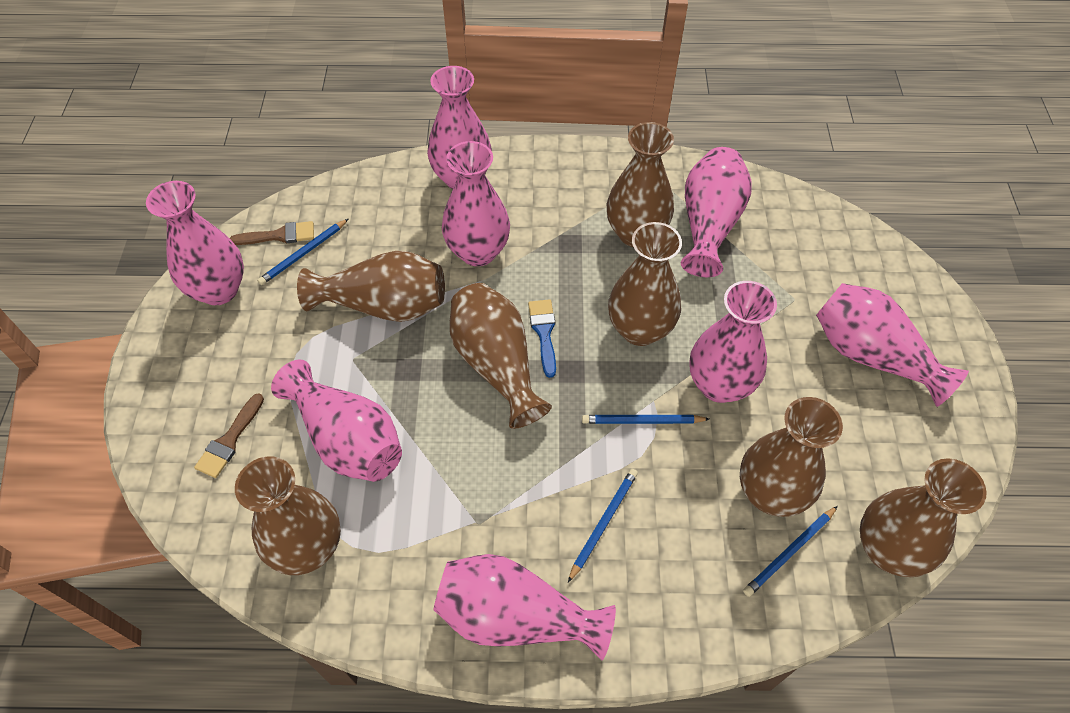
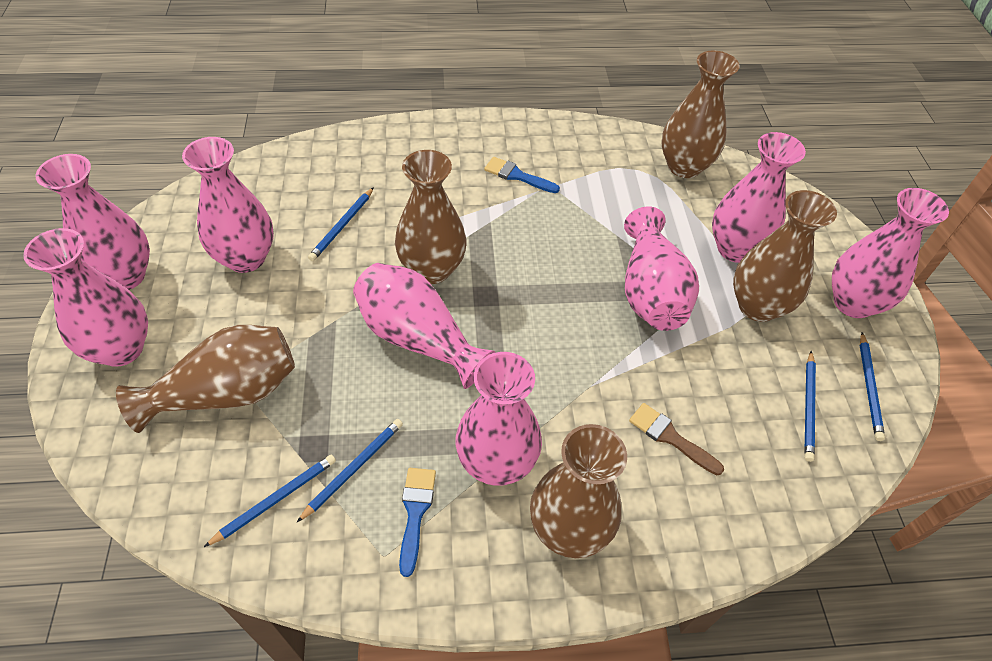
blue brush: 1 -> 2
blue pencil: 4 -> 5
brown brush: 2 -> 1
brown vase: 7 -> 5

